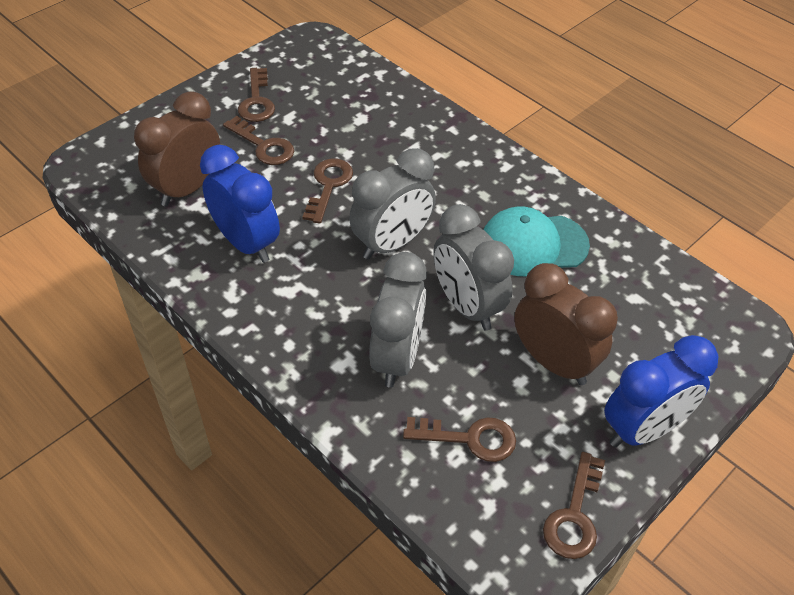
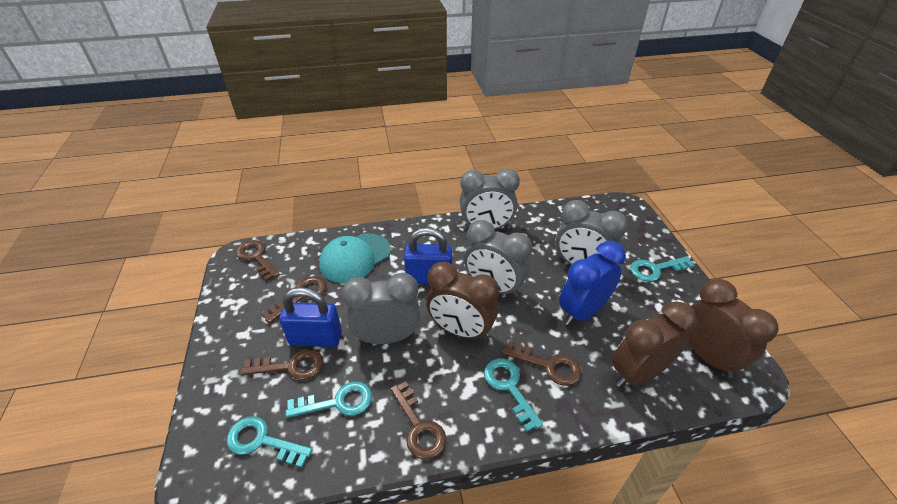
blue clock: 2 -> 1
blue padlock: 0 -> 2
brown clock: 2 -> 3
grey clock: 3 -> 4
turquoise key: 0 -> 4

